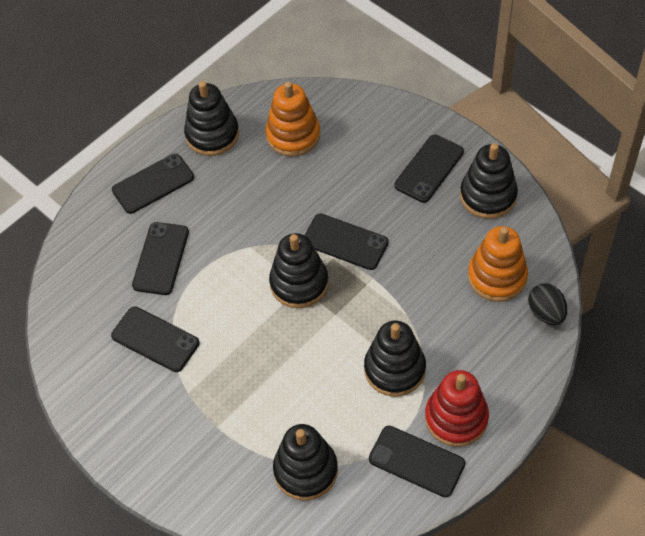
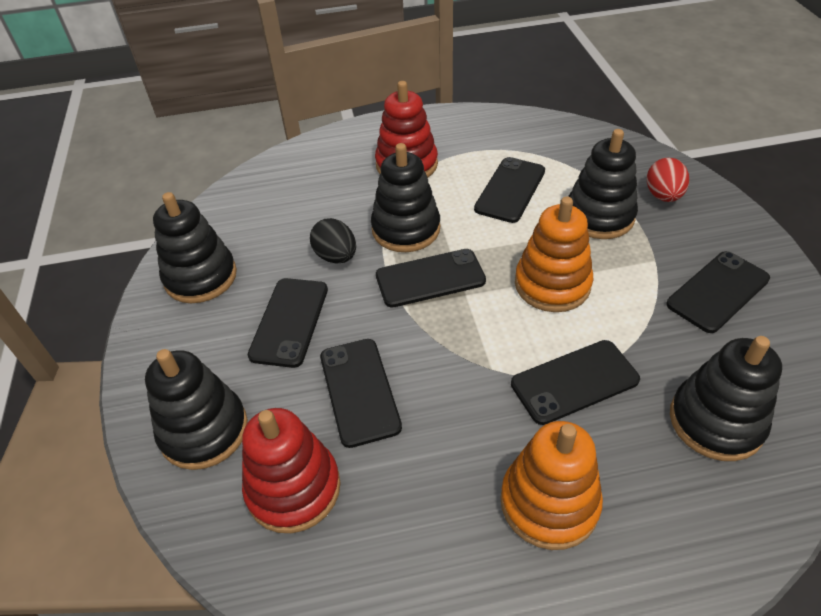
red egg: 0 -> 1
red stacking toy: 1 -> 2

